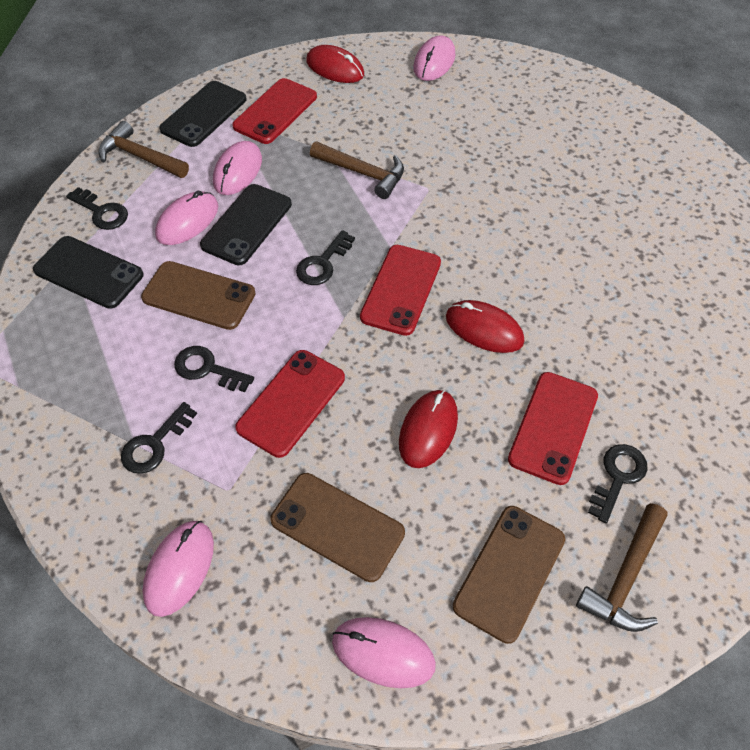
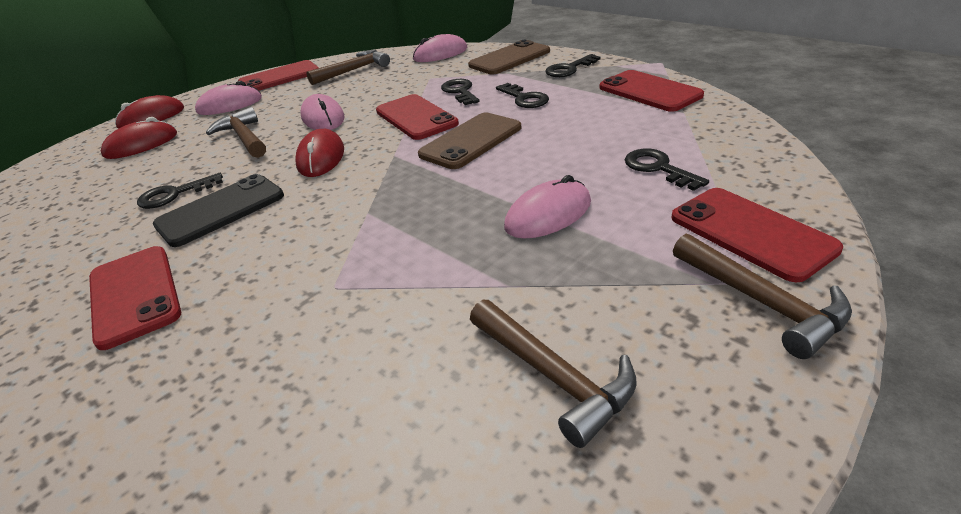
black phone: 3 -> 1
brown hammer: 3 -> 4
brown phone: 3 -> 2
pink mouse: 5 -> 4
red phone: 4 -> 5

